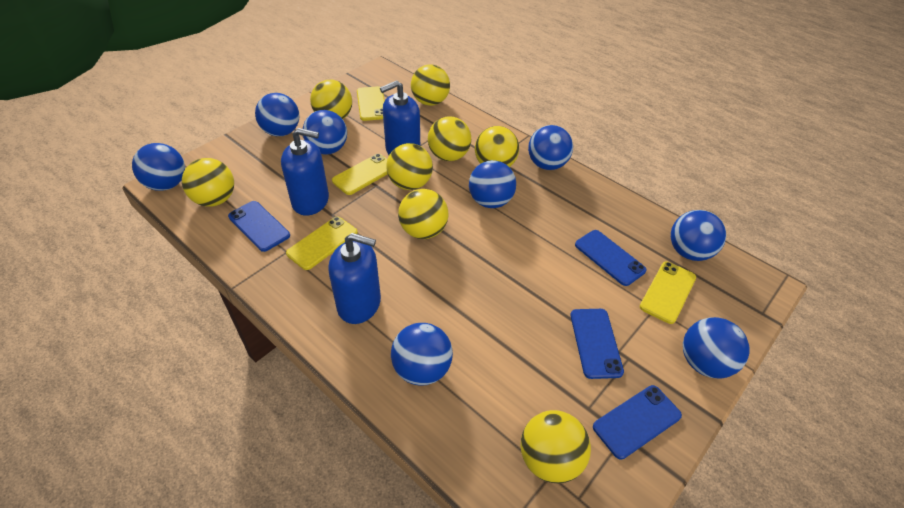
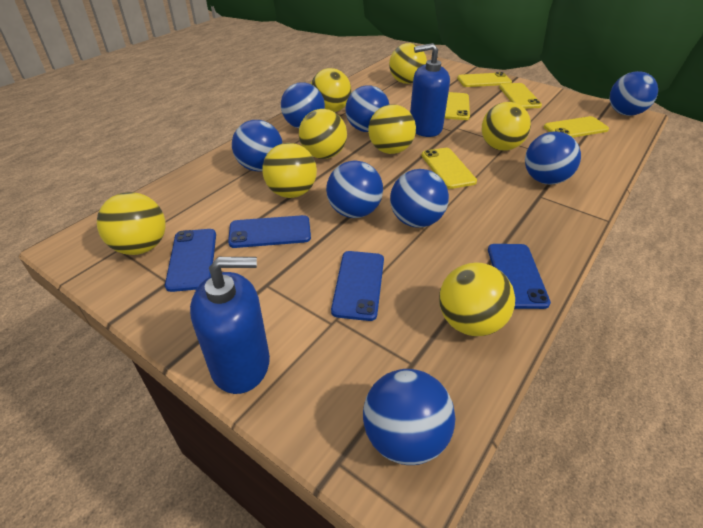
blue soap dispenser: 3 -> 2
yellow phone: 4 -> 5

